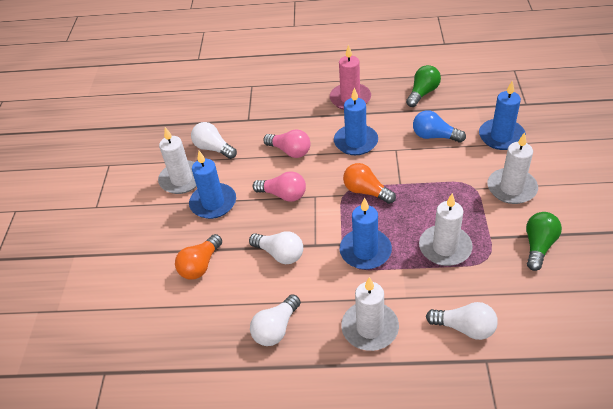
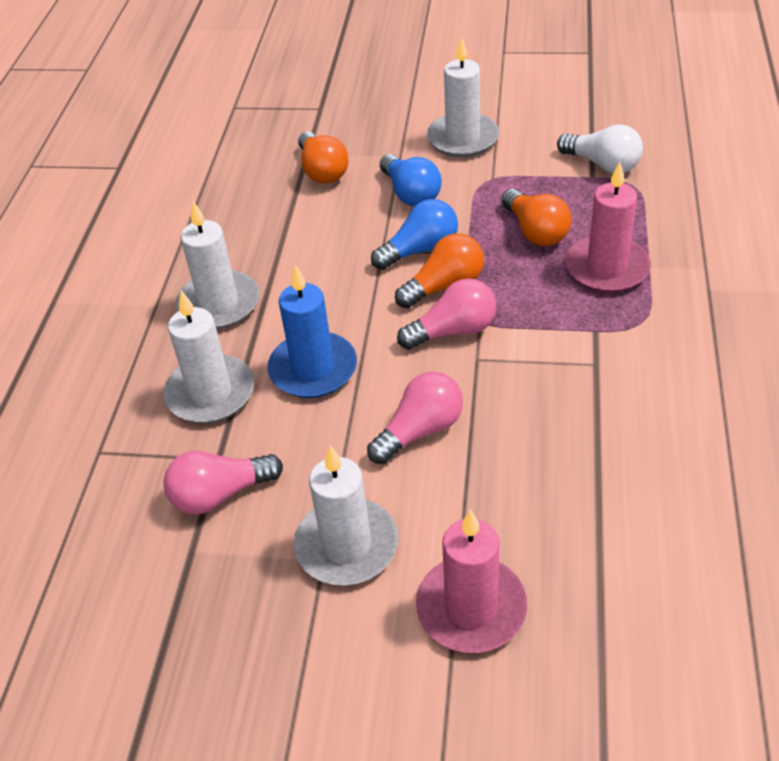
blue candle: 4 -> 1
blue light bulb: 1 -> 2
green light bulb: 2 -> 0
orange light bulb: 2 -> 3
pink candle: 1 -> 2
pink light bulb: 2 -> 3
white light bulb: 4 -> 1

